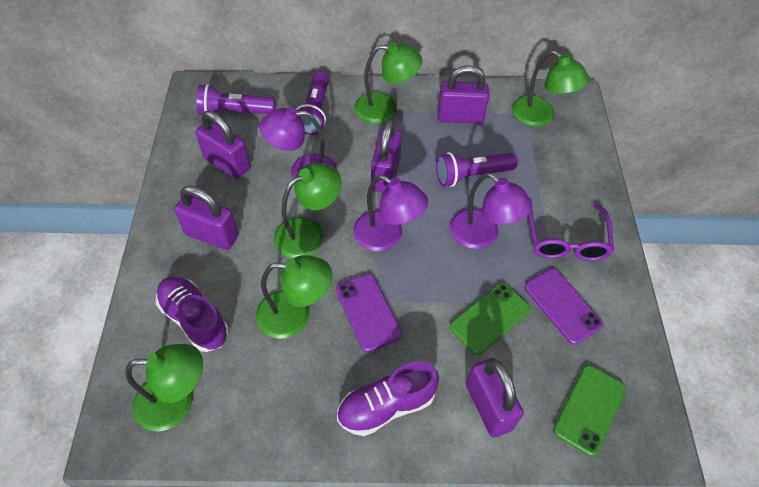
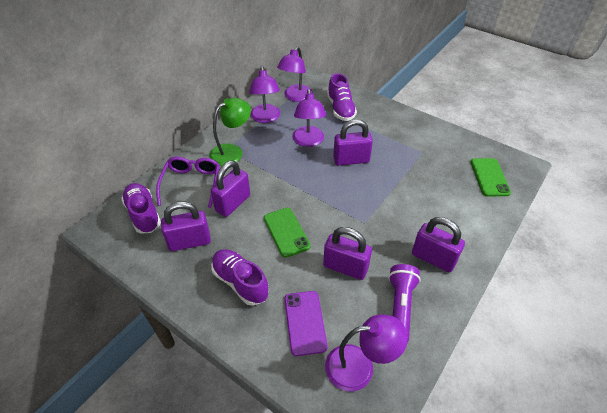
green lamp: 5 -> 1
purple flashlight: 3 -> 1
purple lamp: 3 -> 4
purple phone: 2 -> 1
purple shoe: 2 -> 3

